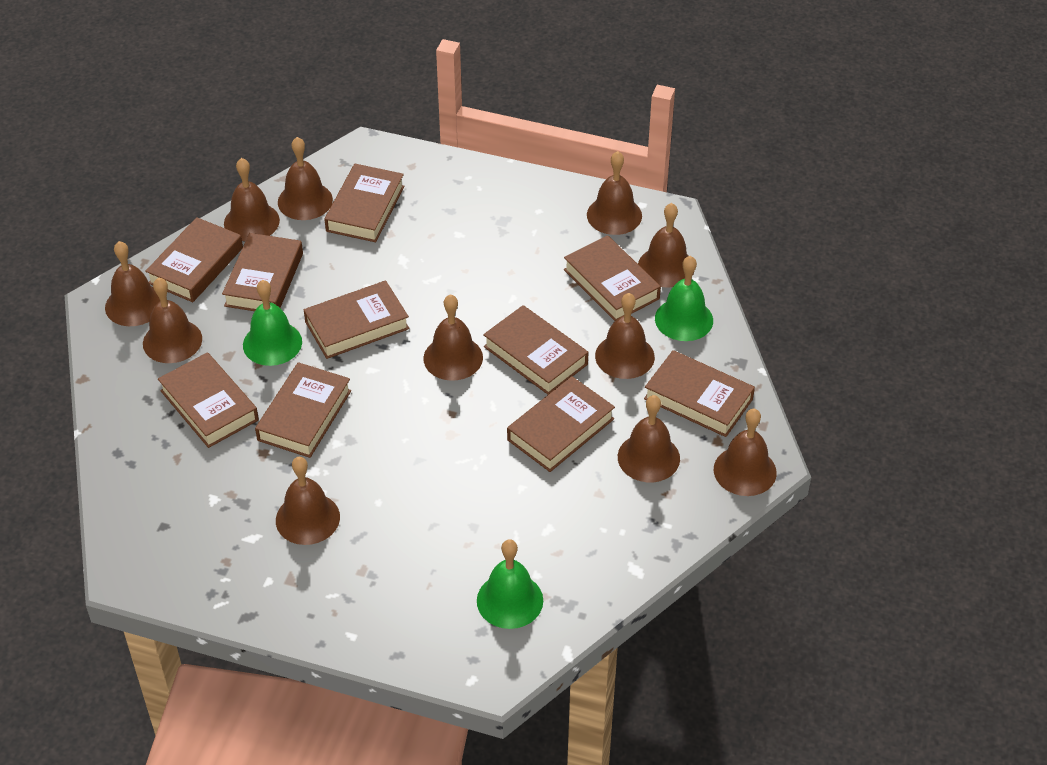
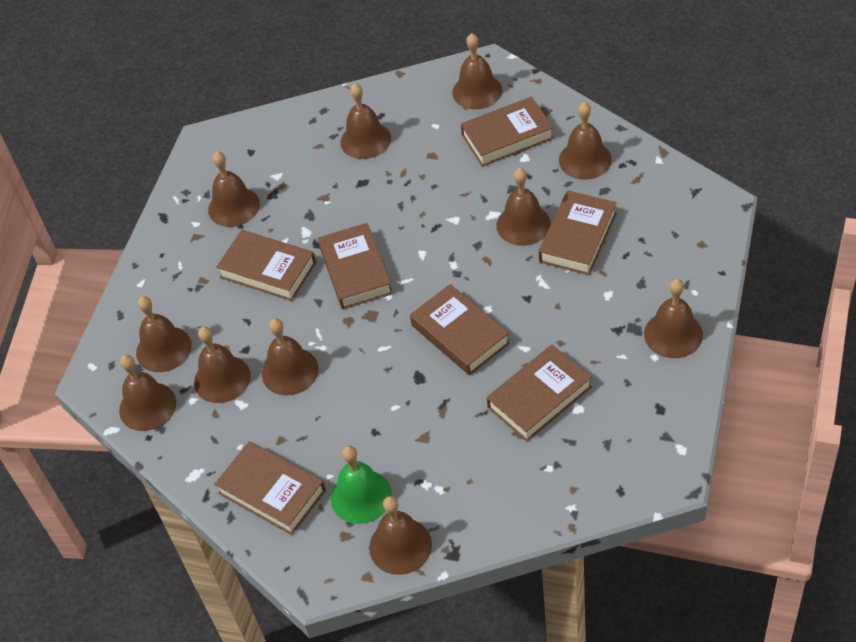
brown book: 10 -> 7
green bell: 3 -> 1

